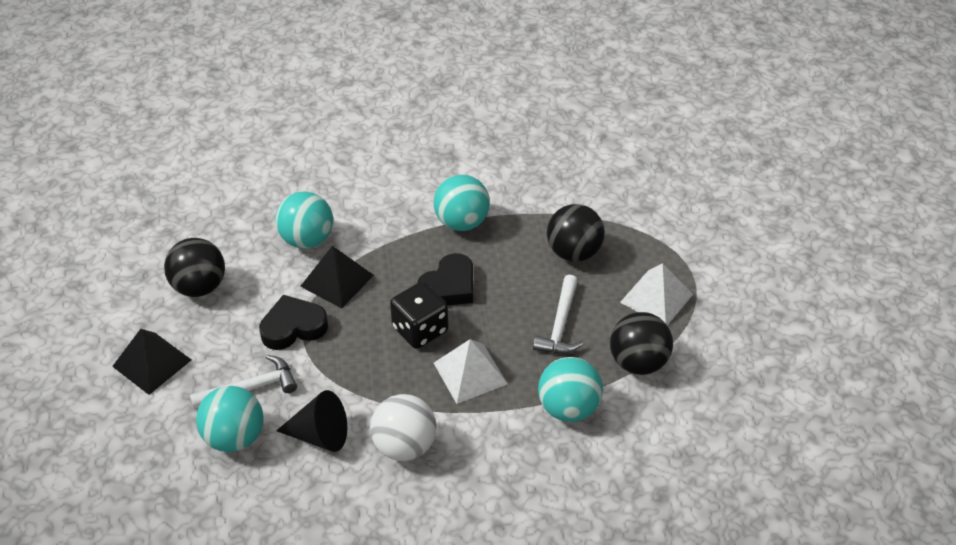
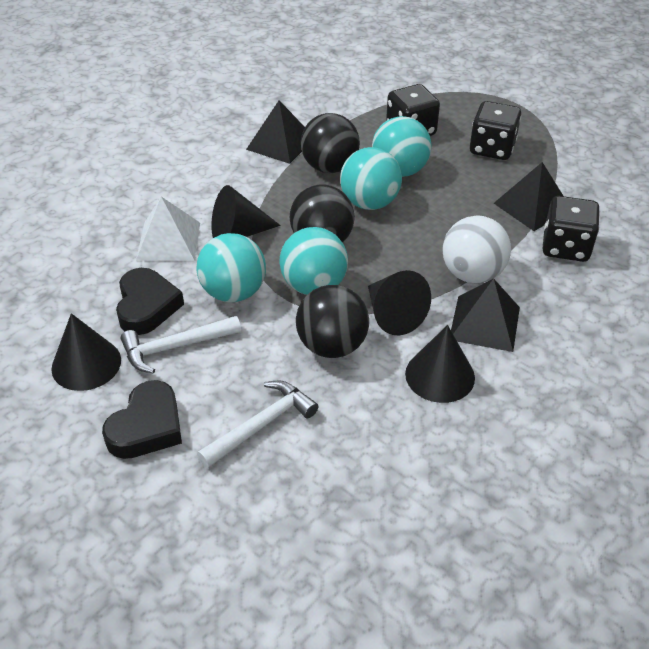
black cone: 1 -> 4
black dice: 1 -> 3
black pyramid: 2 -> 3
white pyramid: 2 -> 1

